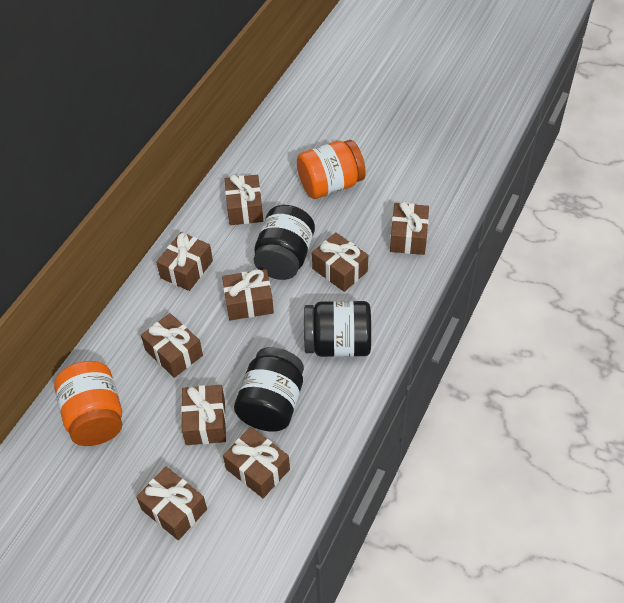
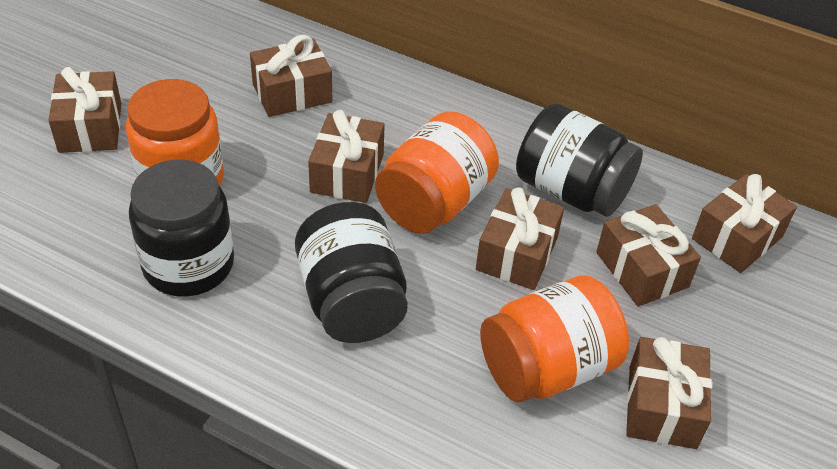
brown gift: 9 -> 7
orange jar: 2 -> 3

